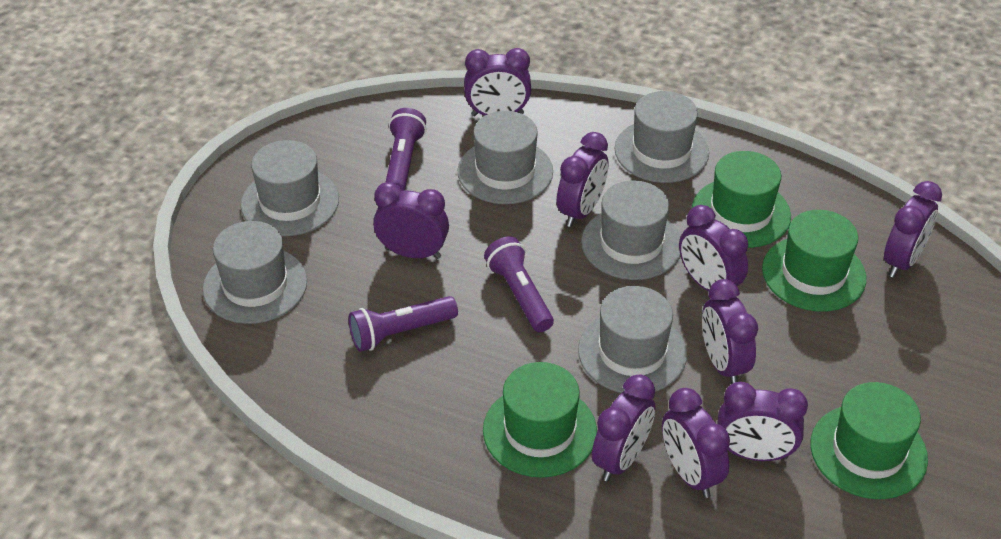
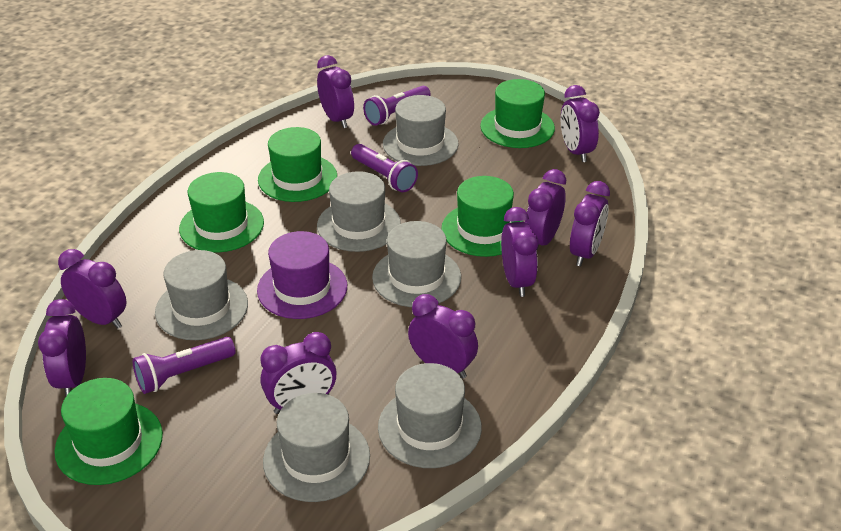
green hat: 4 -> 5
purple hat: 0 -> 1

